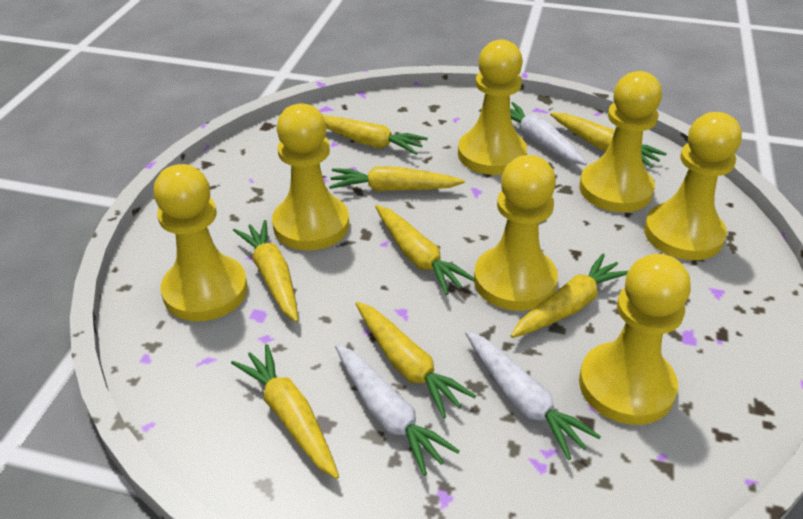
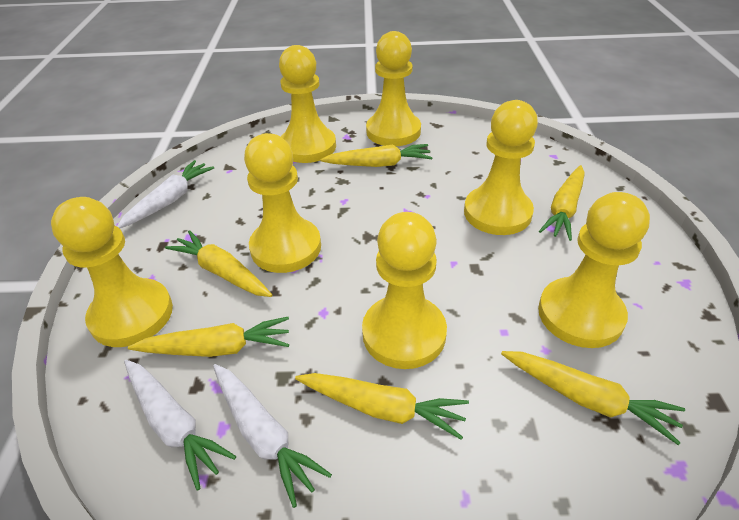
yellow carrot: 8 -> 6

